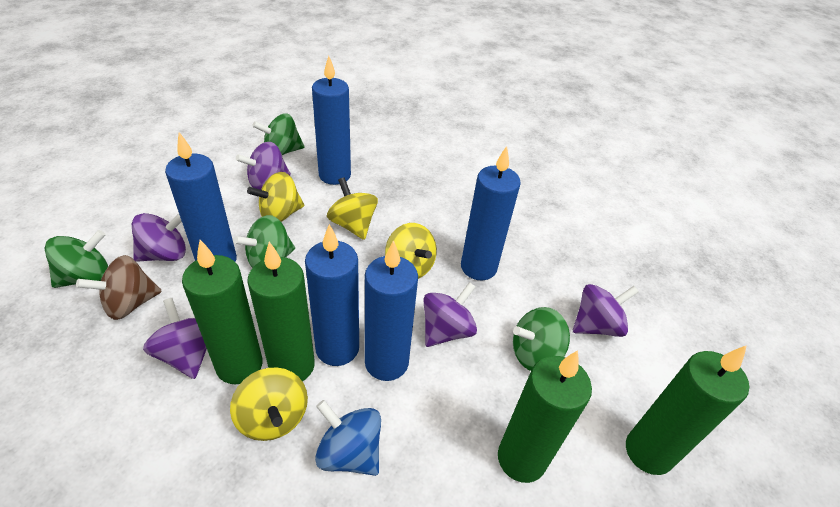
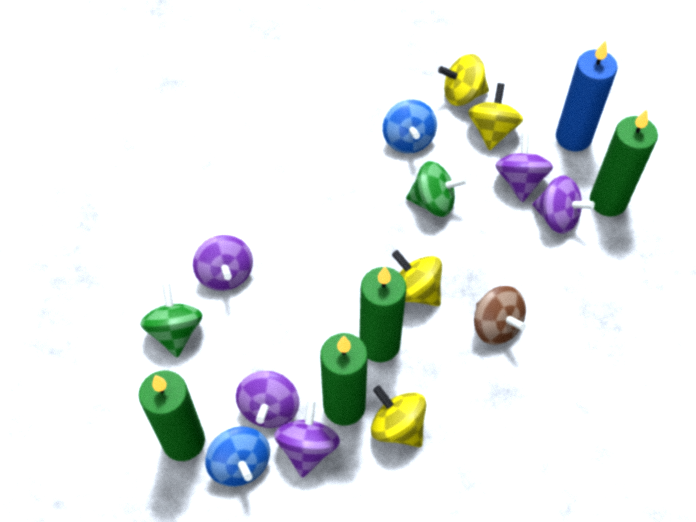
blue candle: 5 -> 1
blue spinning top: 1 -> 2
green spinning top: 4 -> 2

